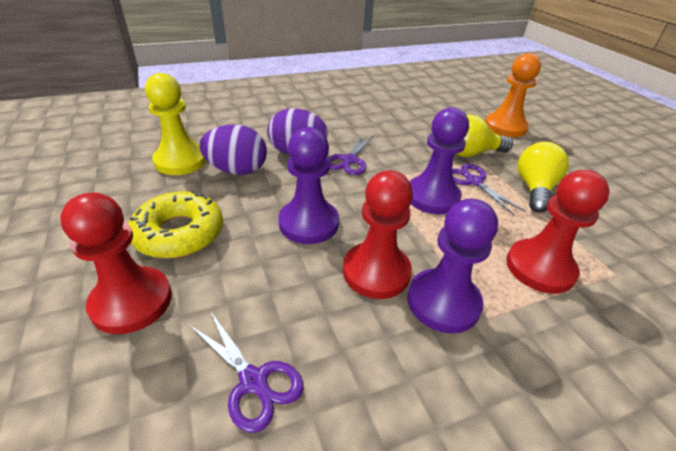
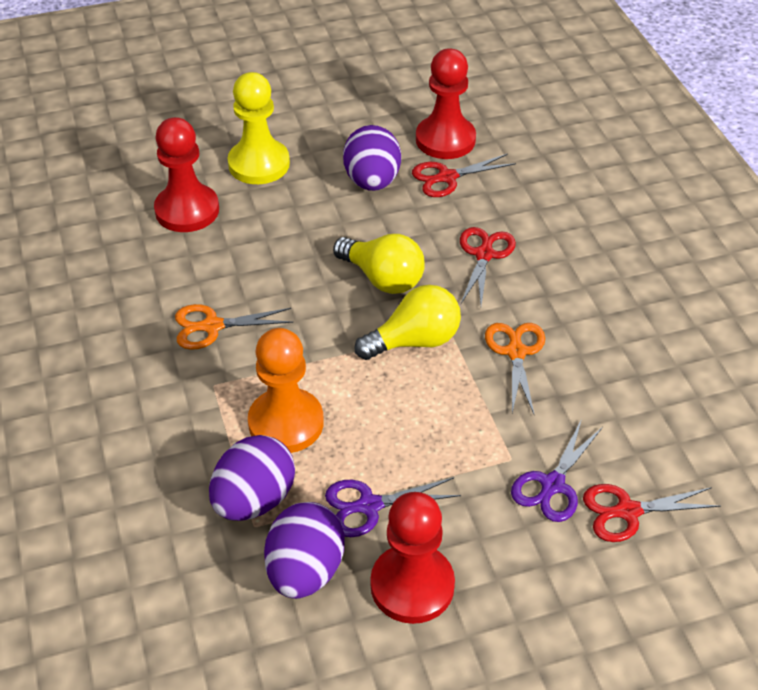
orange scissors: 0 -> 2
purple egg: 2 -> 3
purple pawn: 3 -> 0
purple scissors: 3 -> 2
red scissors: 0 -> 3
yellow donut: 1 -> 0

